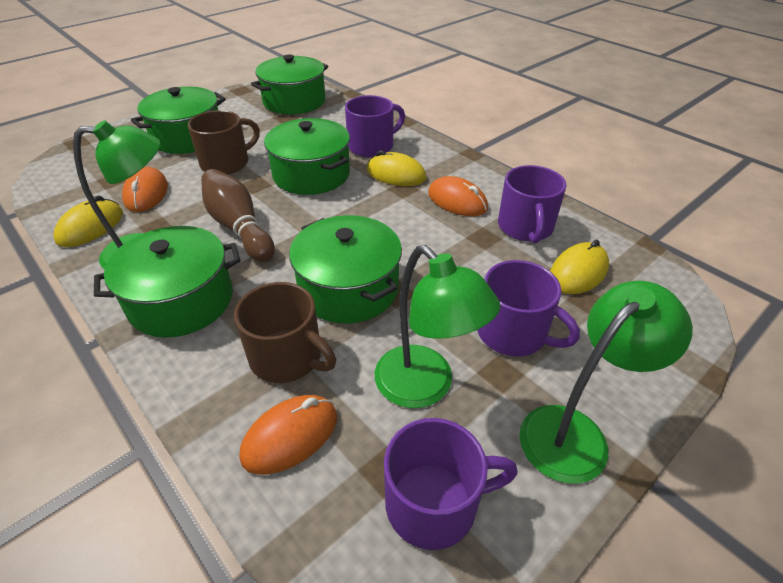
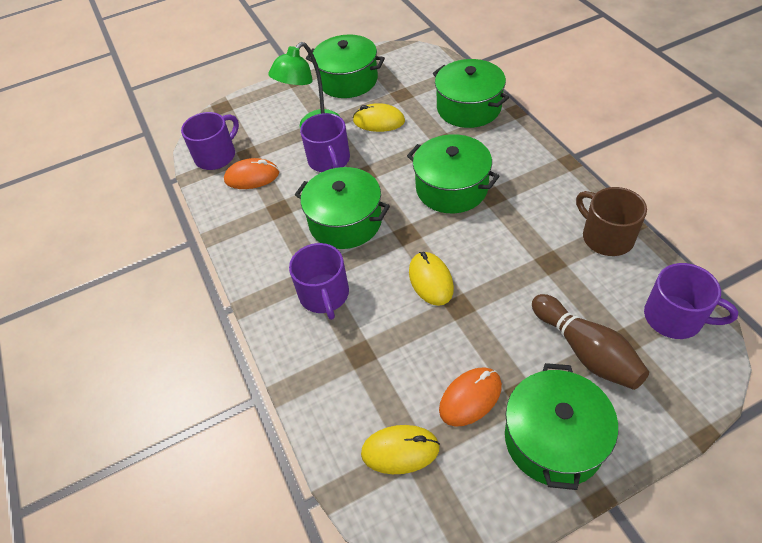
brown mug: 2 -> 1
green lamp: 3 -> 1
orange mouse: 3 -> 2

